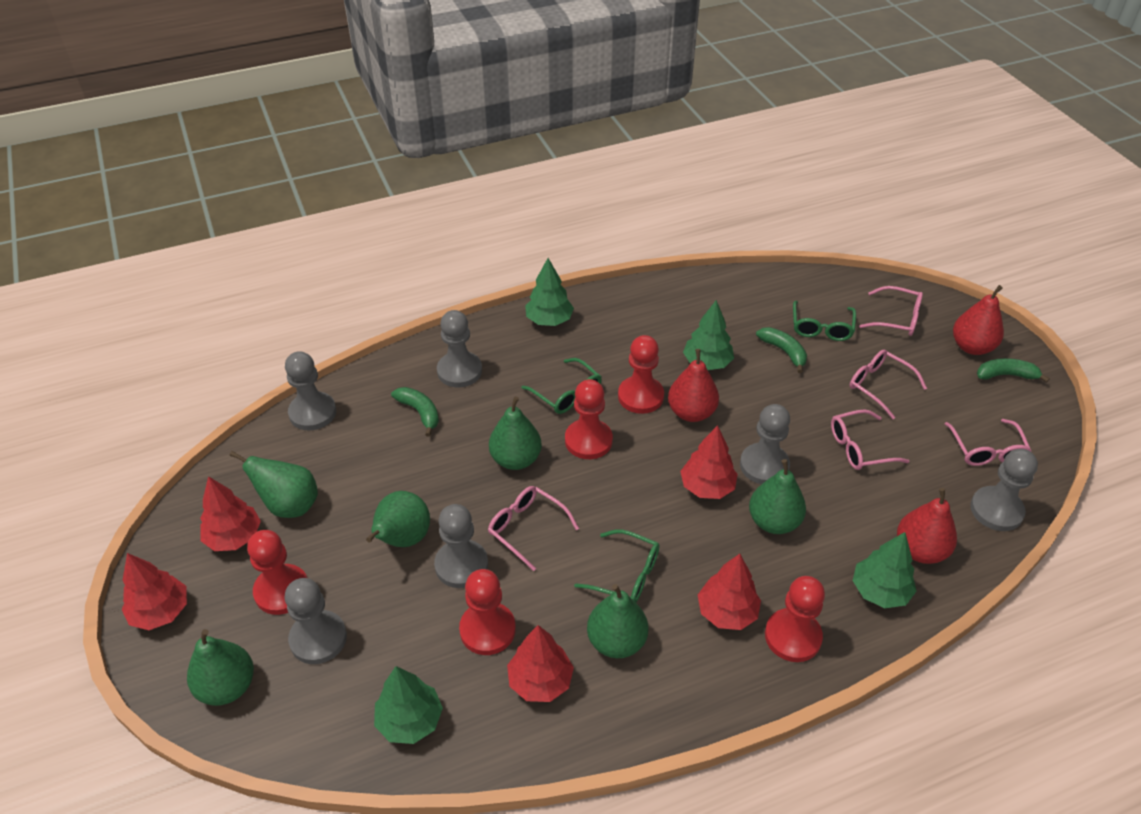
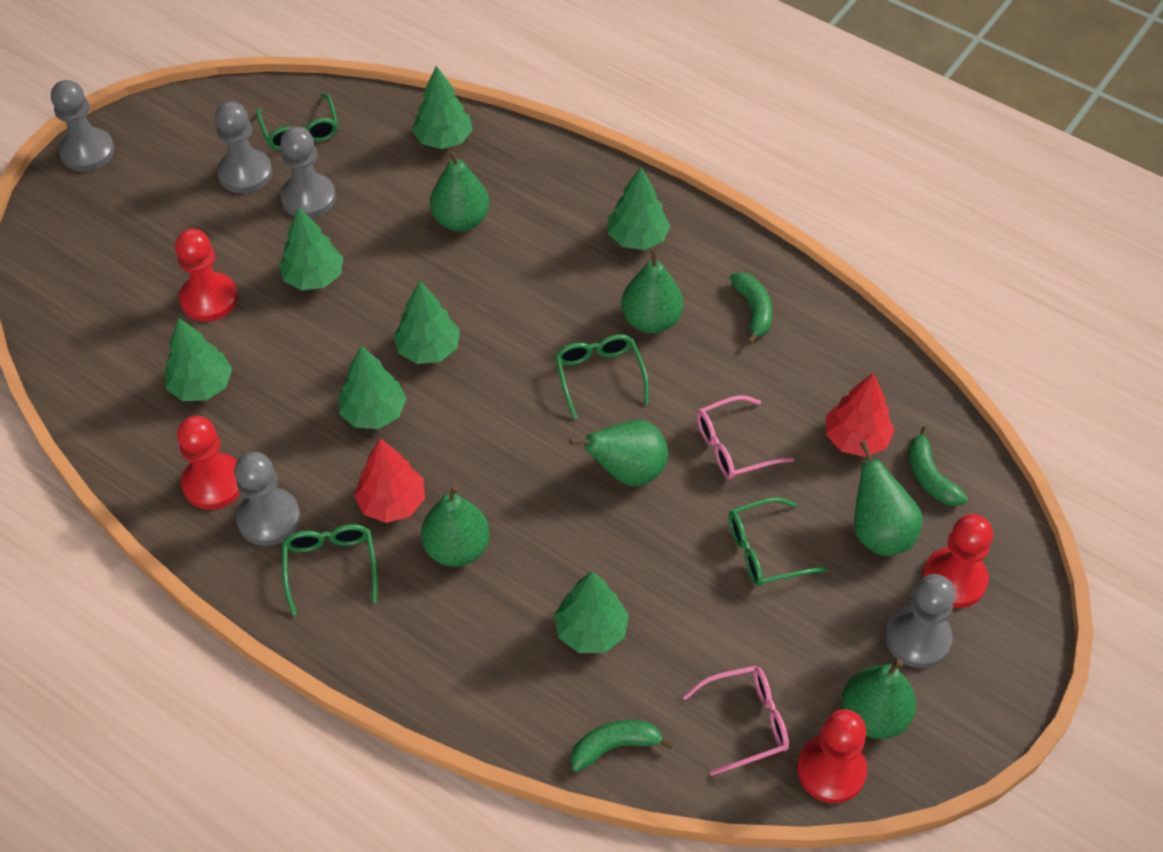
green glasses: 3 -> 4
green tree: 4 -> 7
grey pawn: 6 -> 5
pink glasses: 5 -> 2
red pawn: 5 -> 4
red pear: 3 -> 0
red tree: 5 -> 2

